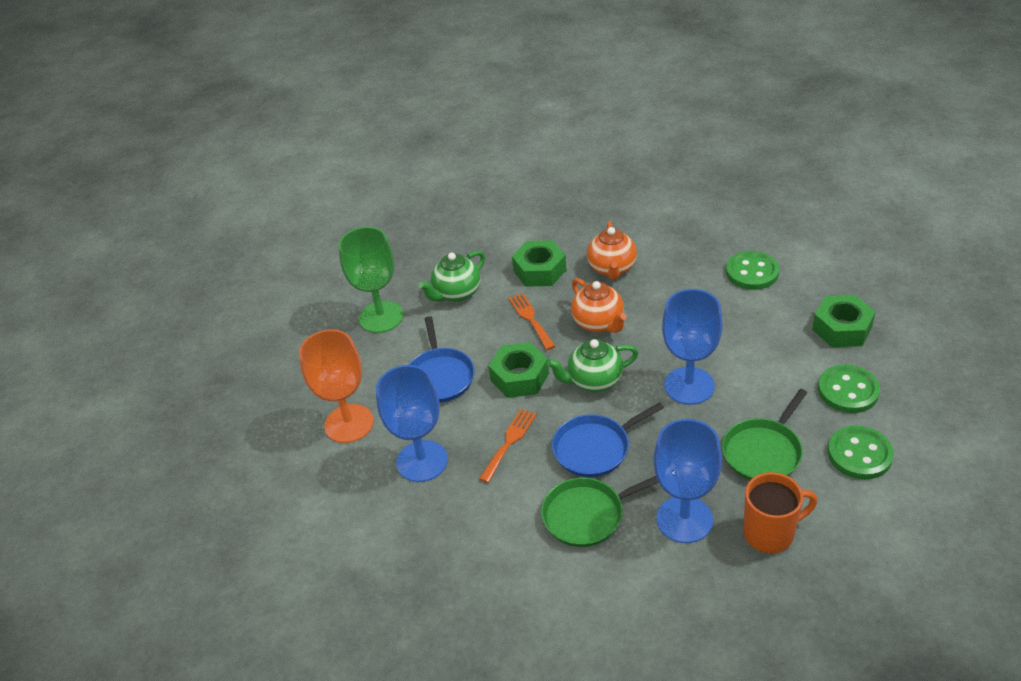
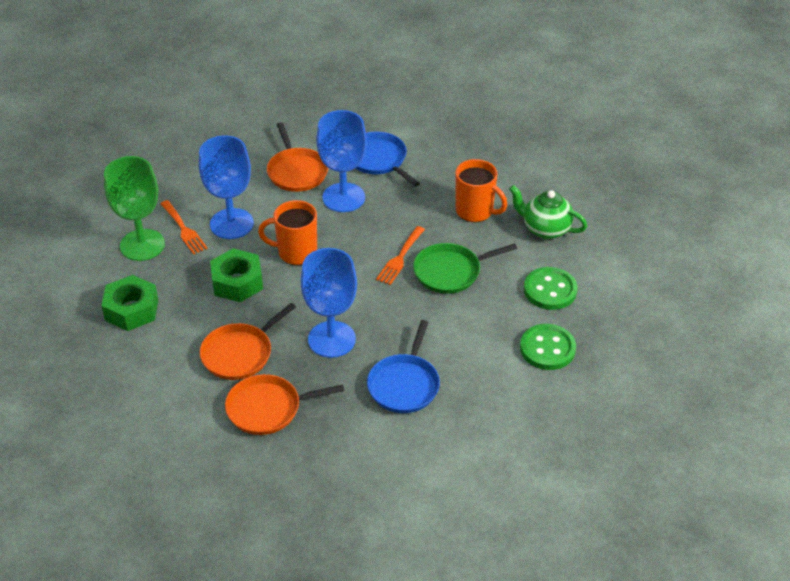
green button: 3 -> 2
green nut: 3 -> 2
green pan: 2 -> 1
green teapot: 2 -> 1
orange goblet: 1 -> 0
orange mug: 1 -> 2
orange pan: 0 -> 3
orange teapot: 2 -> 0

